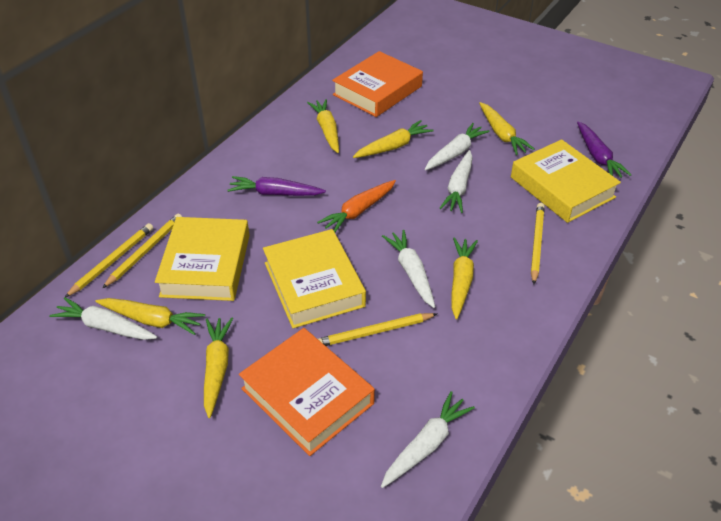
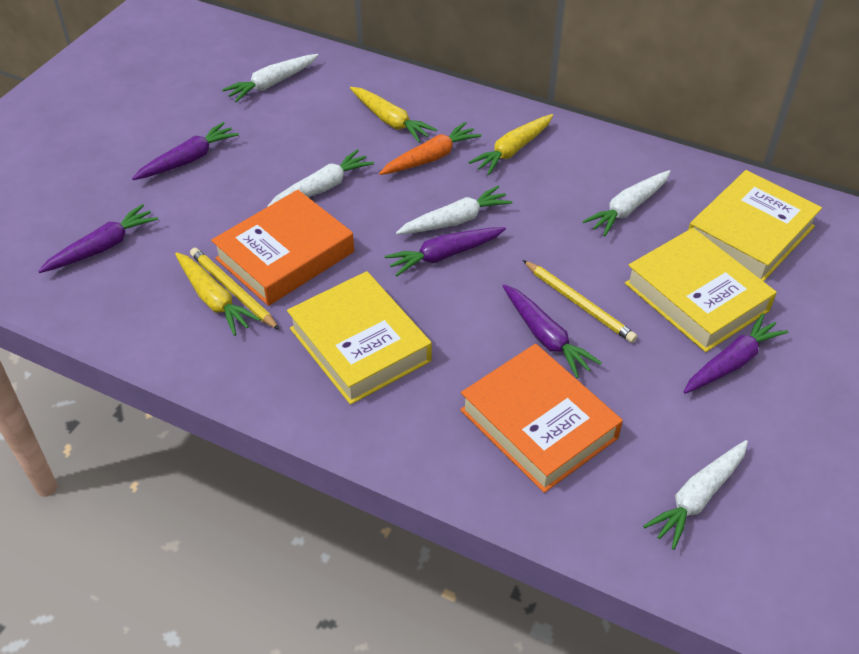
purple carrot: 2 -> 5
yellow carrot: 6 -> 3
yellow pencil: 4 -> 2

